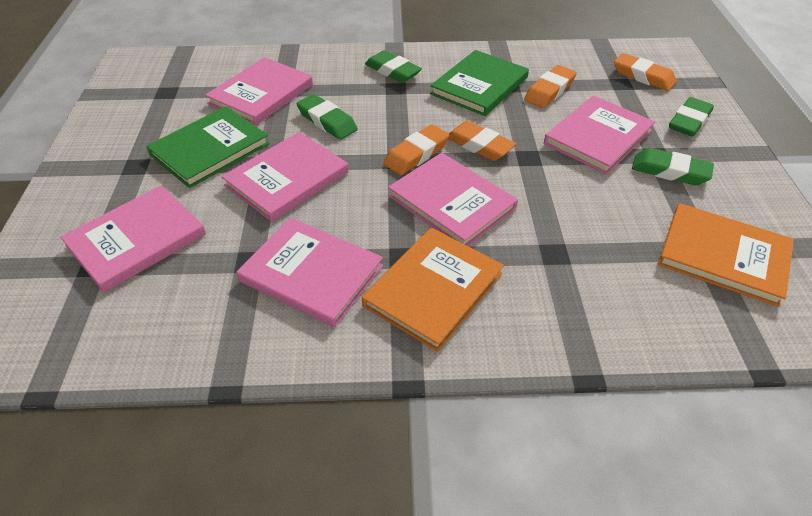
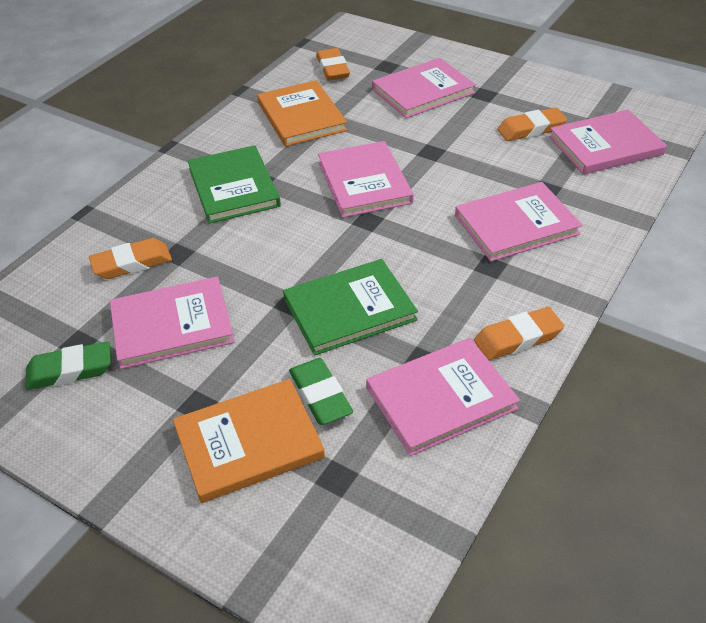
green eraser: 4 -> 2

